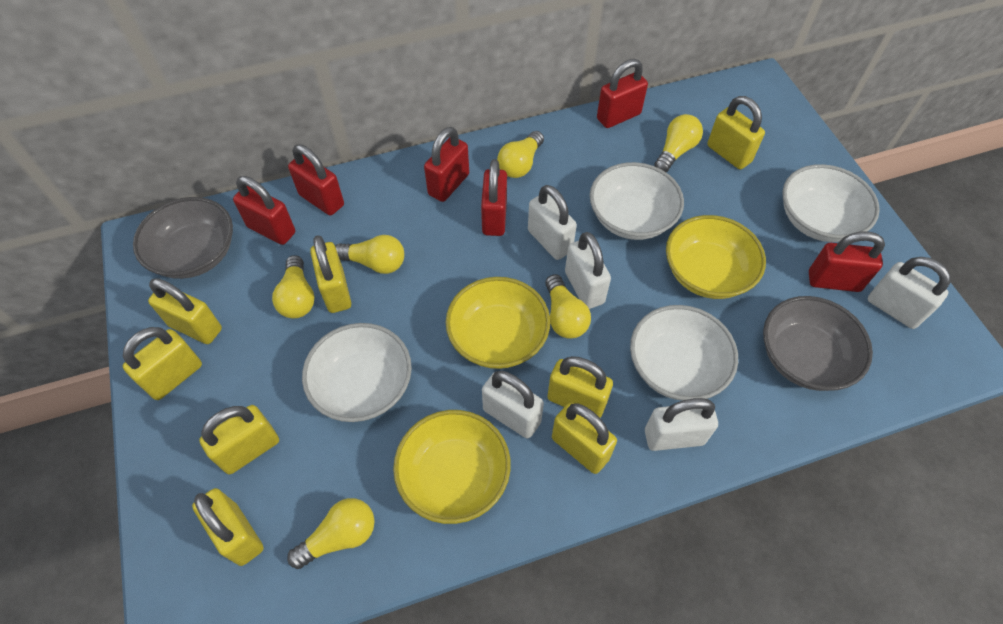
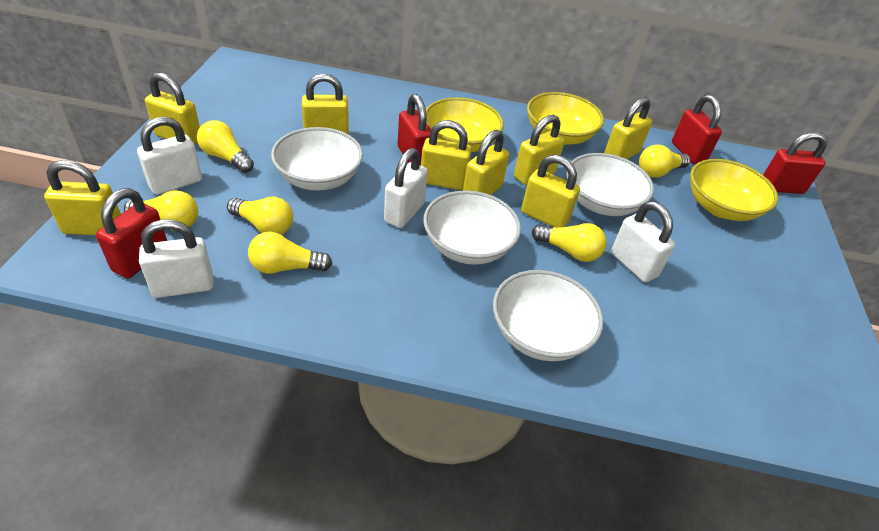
grey bowl: 2 -> 0
red padlock: 6 -> 4
white padlock: 5 -> 4

